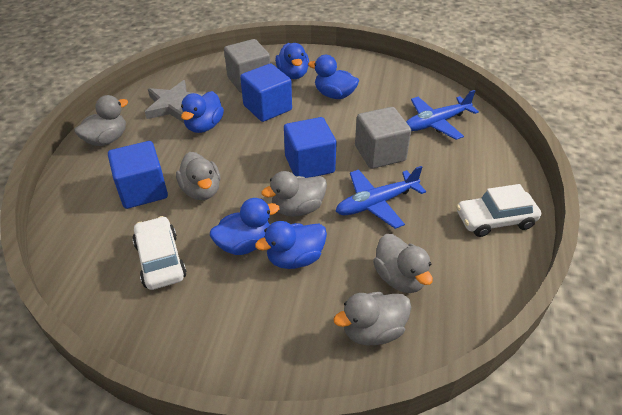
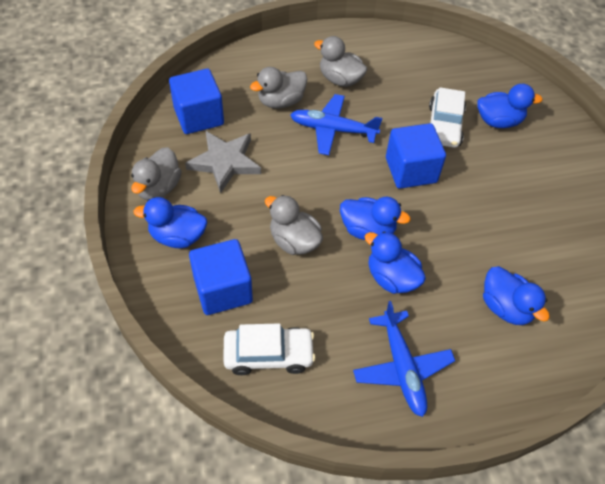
grey cube: 2 -> 0
grey duck: 5 -> 4

